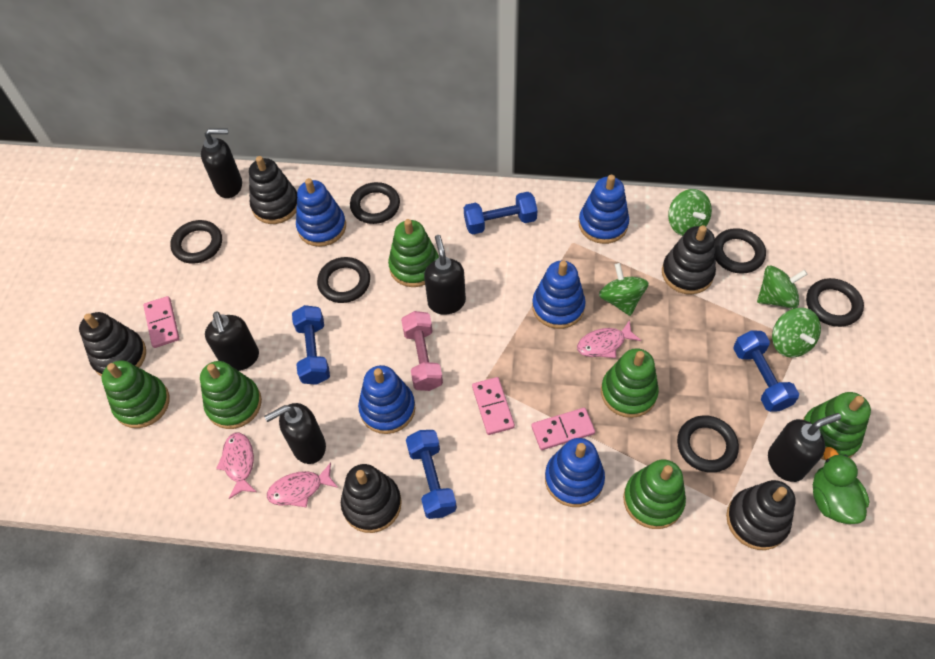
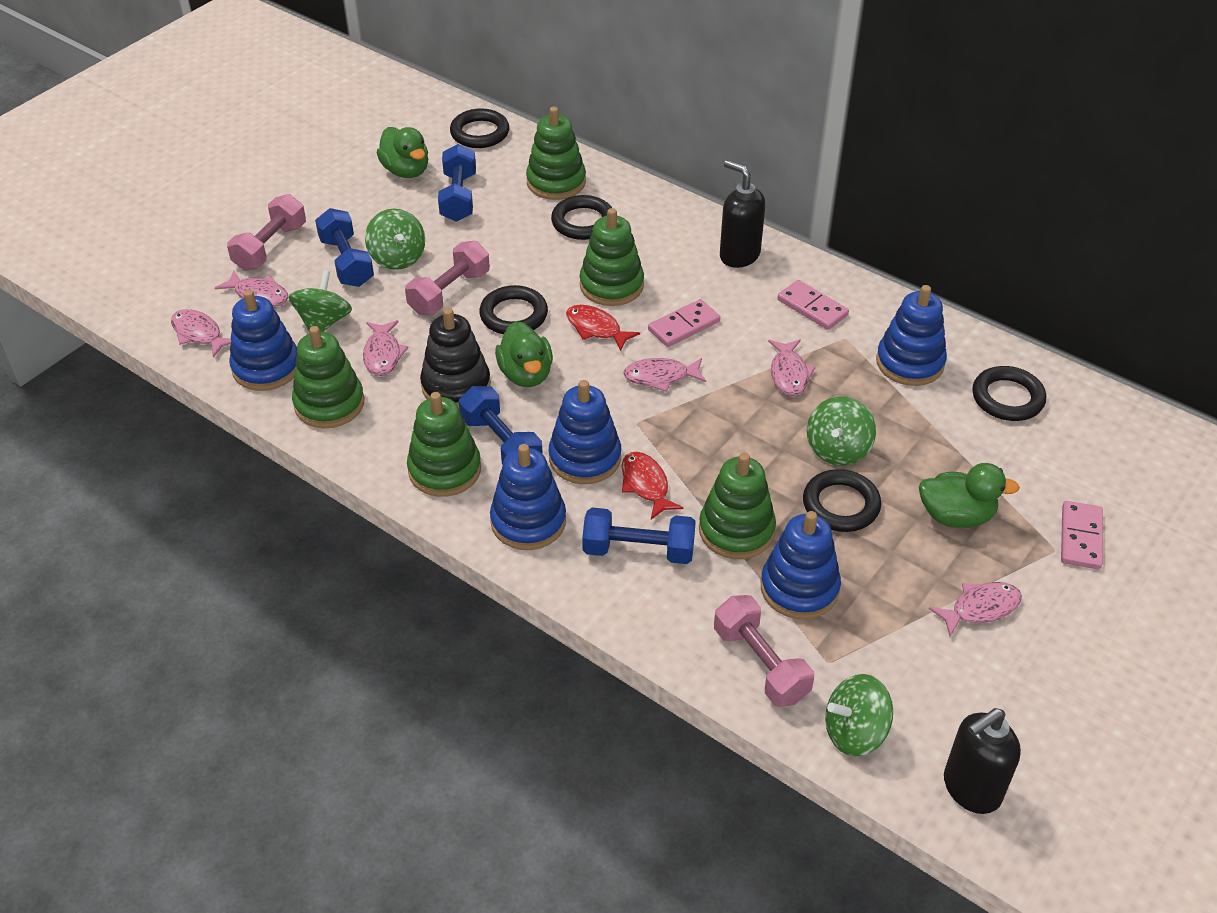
black ring: 6 -> 5
black soap dispenser: 5 -> 2
black stacking toy: 5 -> 1
green duck: 1 -> 3
green stacking toy: 6 -> 5
pink dumbbell: 1 -> 3
pink fish: 3 -> 6
red fish: 0 -> 2

